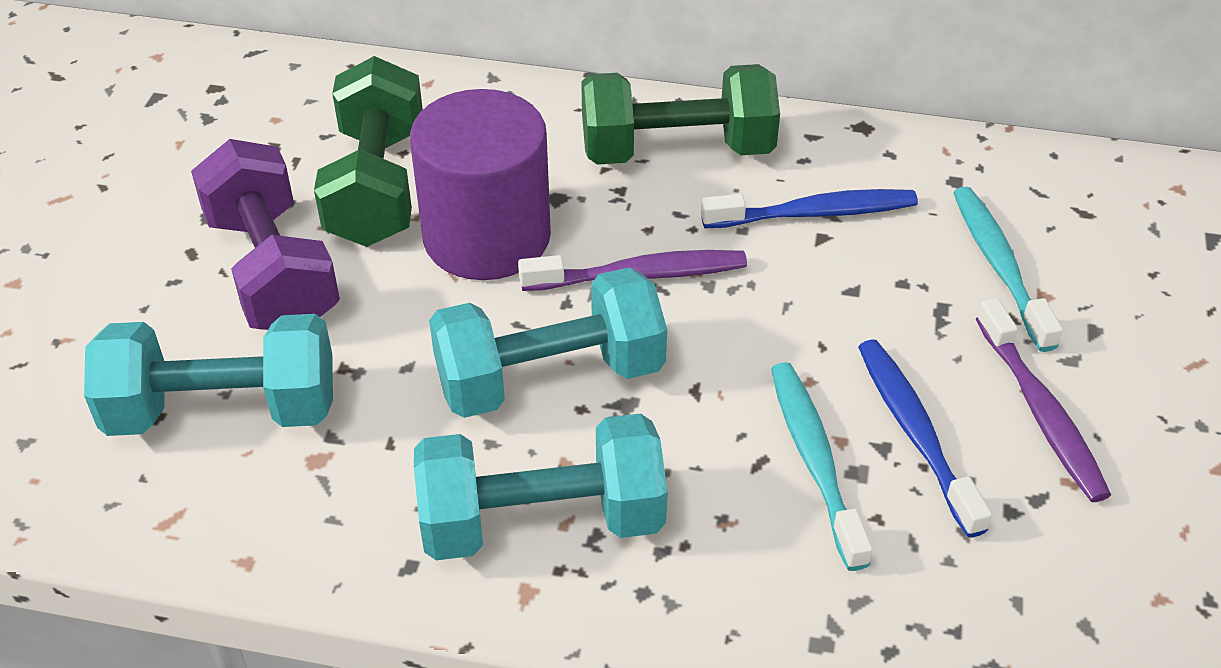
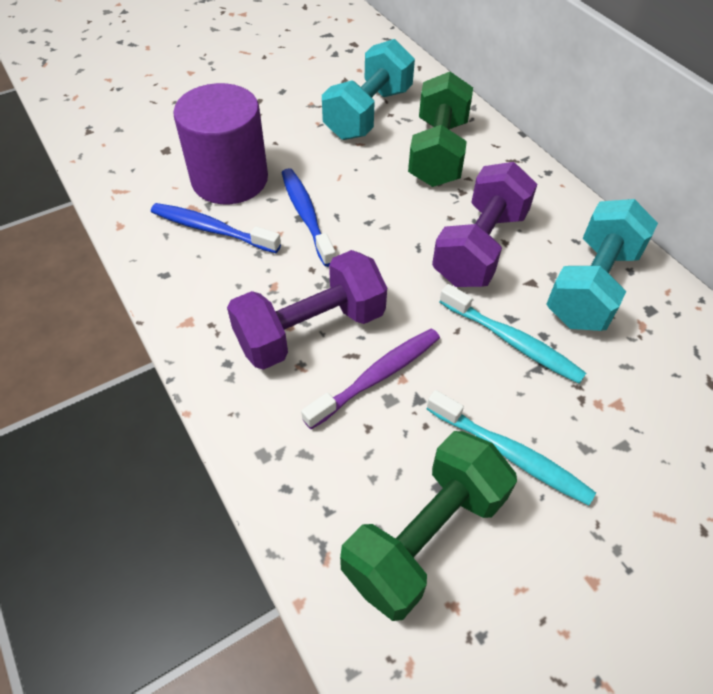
purple dumbbell: 1 -> 2
purple toothbrush: 2 -> 1
turquoise dumbbell: 3 -> 2

